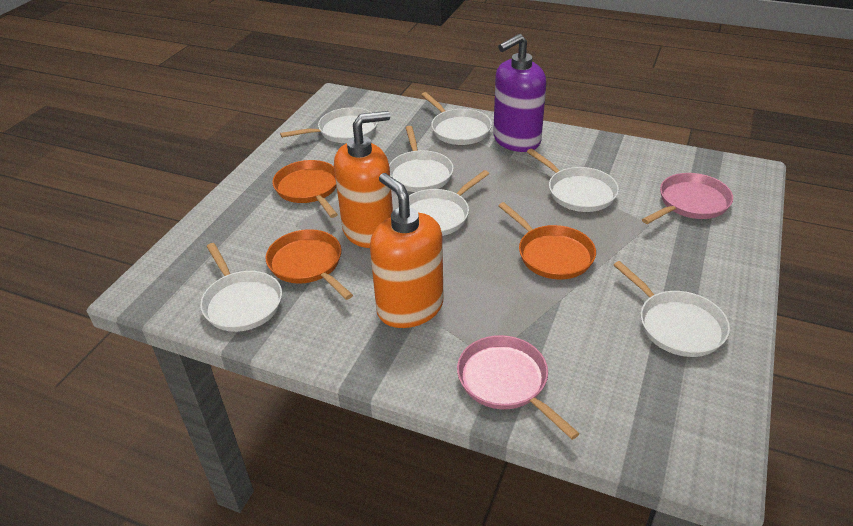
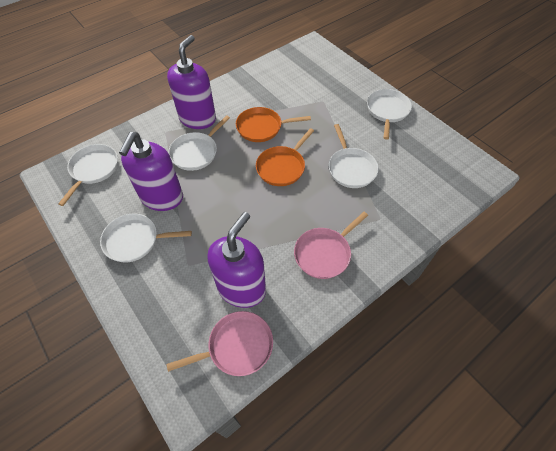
orange pan: 3 -> 2
orange soap dispenser: 2 -> 0
purple soap dispenser: 1 -> 3
white pan: 7 -> 5

